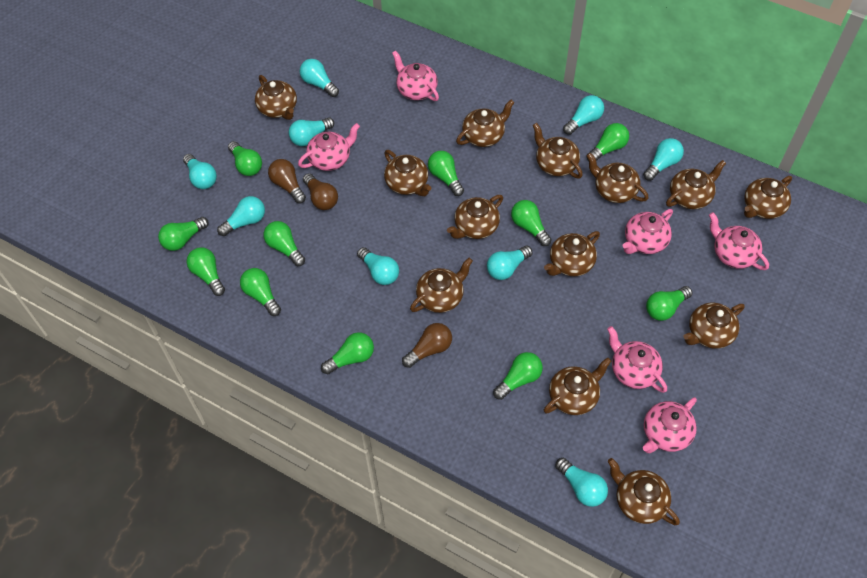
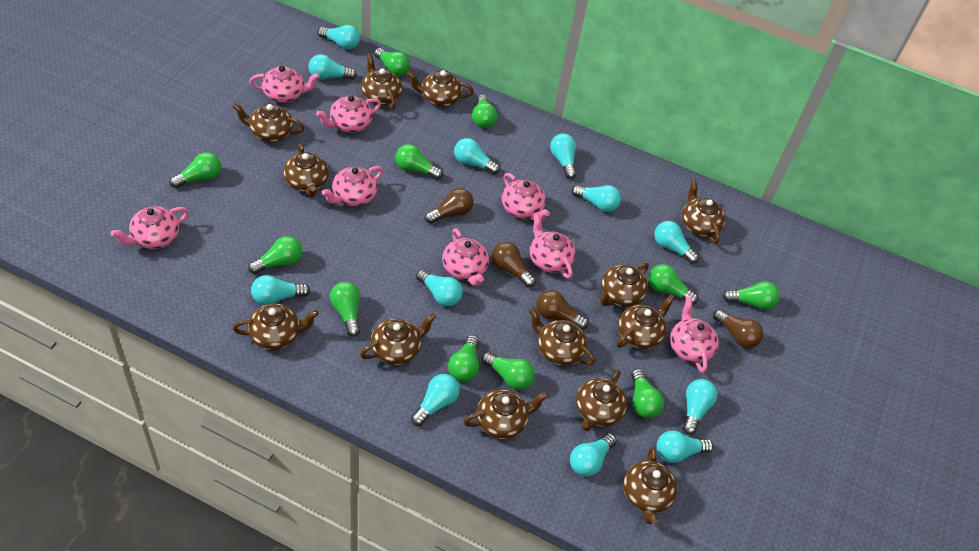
brown light bulb: 3 -> 4
pink teapot: 6 -> 8
turquoise light bulb: 9 -> 12

